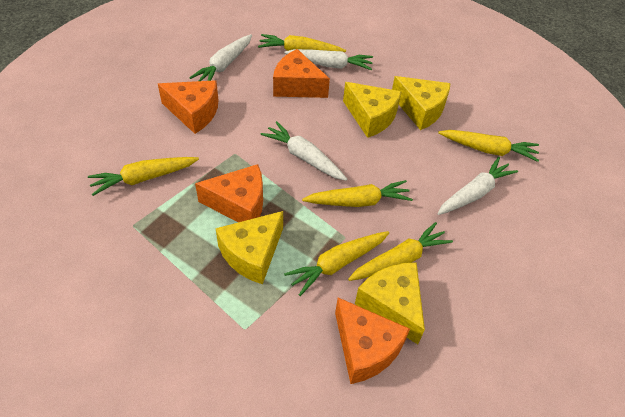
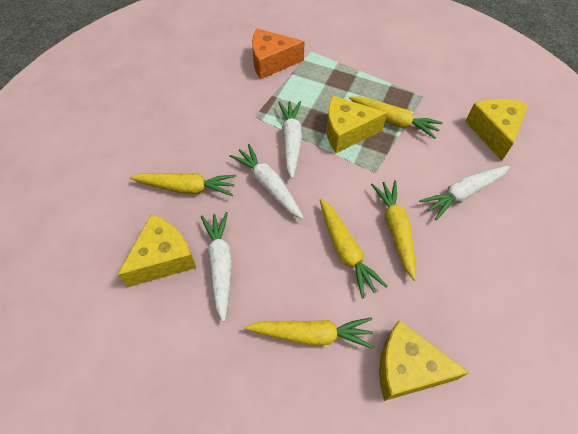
orange cheese: 4 -> 1
yellow carrot: 6 -> 5

